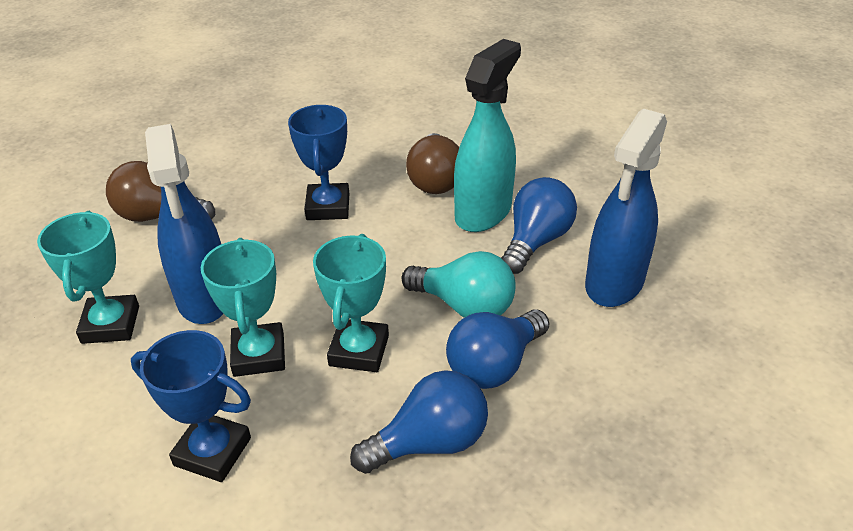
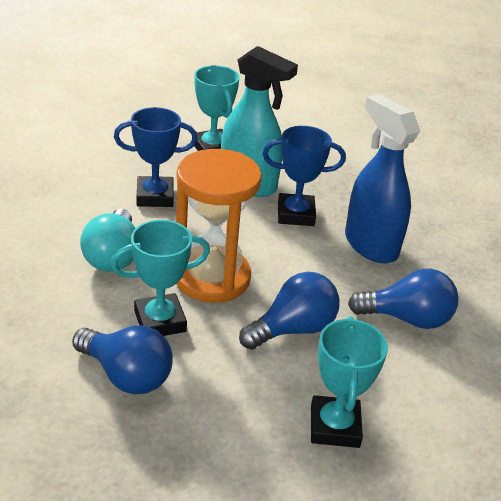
blue spray bottle: 2 -> 1
brown light bulb: 2 -> 0
orange hourglass: 0 -> 1

